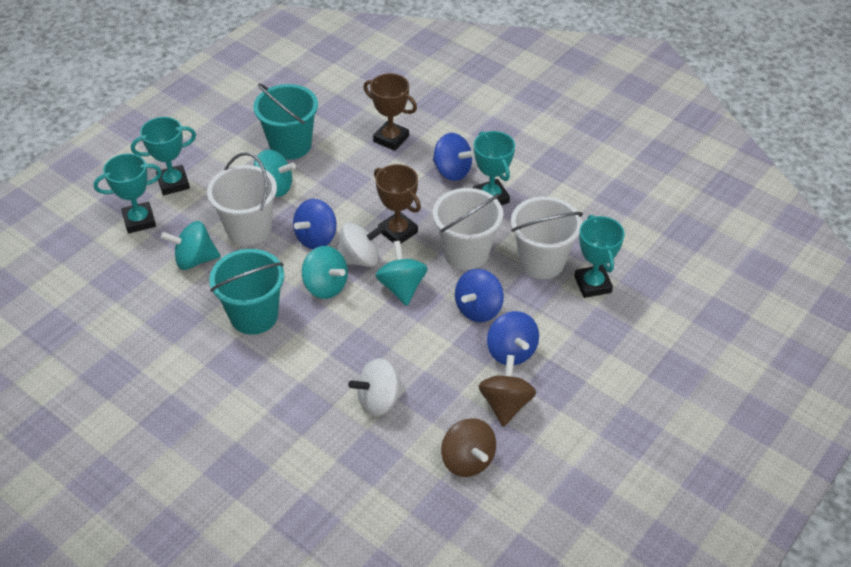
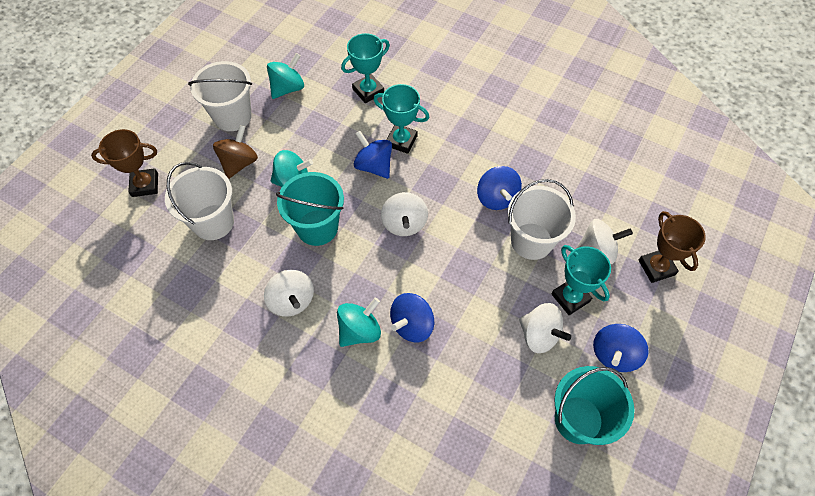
brown spinning top: 2 -> 1
turquoise spinning top: 4 -> 3
turquoise trophy: 4 -> 3
white spinning top: 2 -> 4

